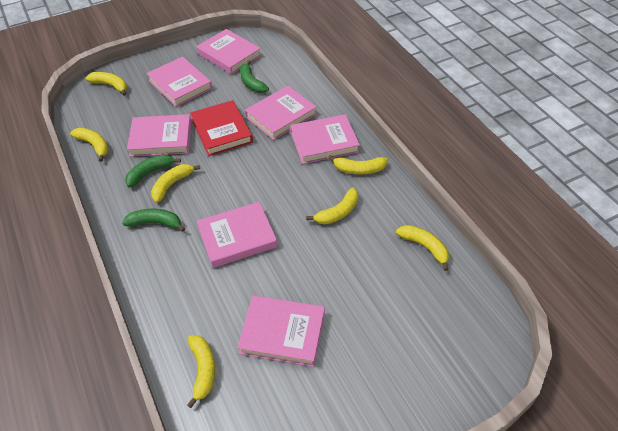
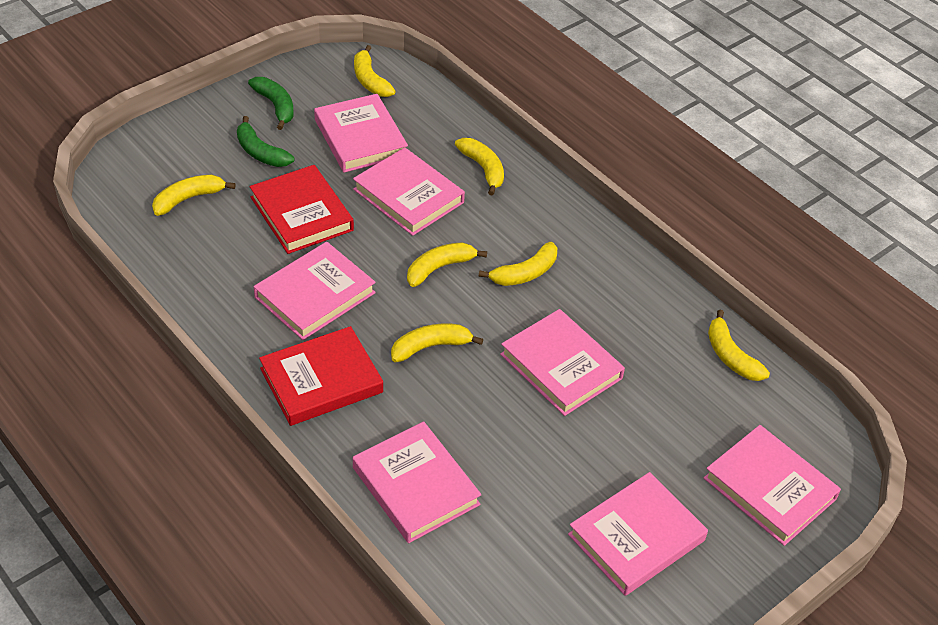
green banana: 3 -> 2
red book: 1 -> 2

